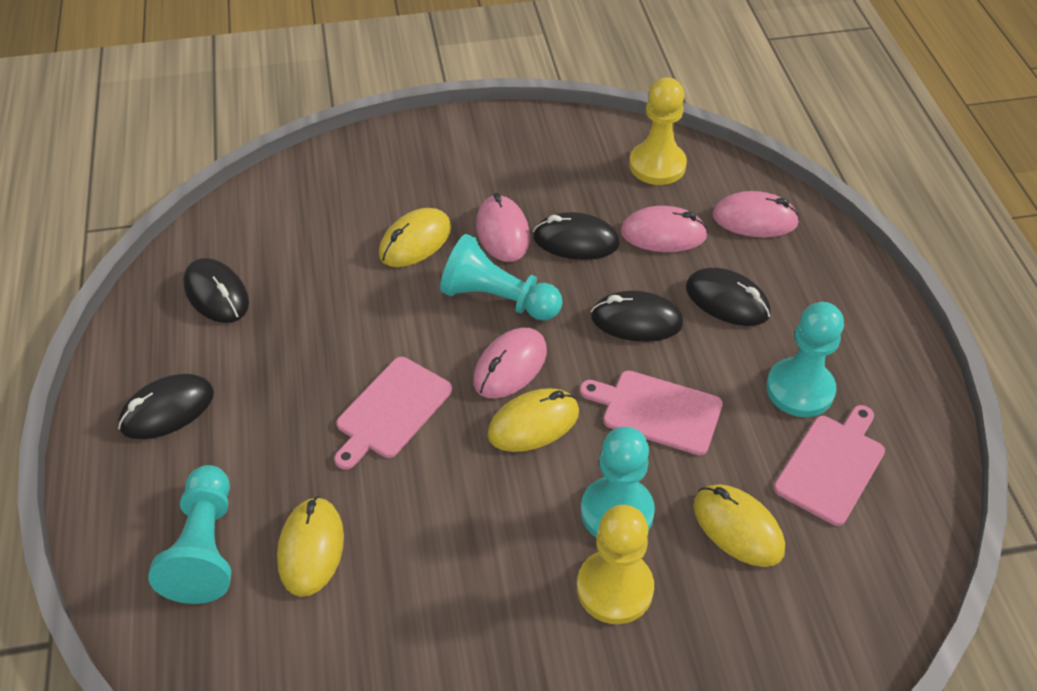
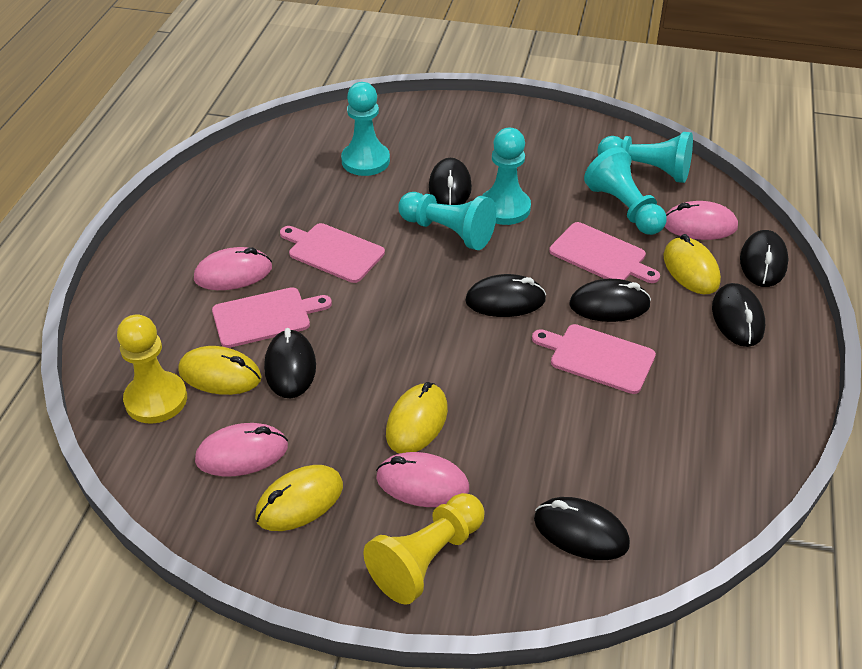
black mouse: 5 -> 7
pink cutting board: 3 -> 4
turquoise pawn: 4 -> 5

